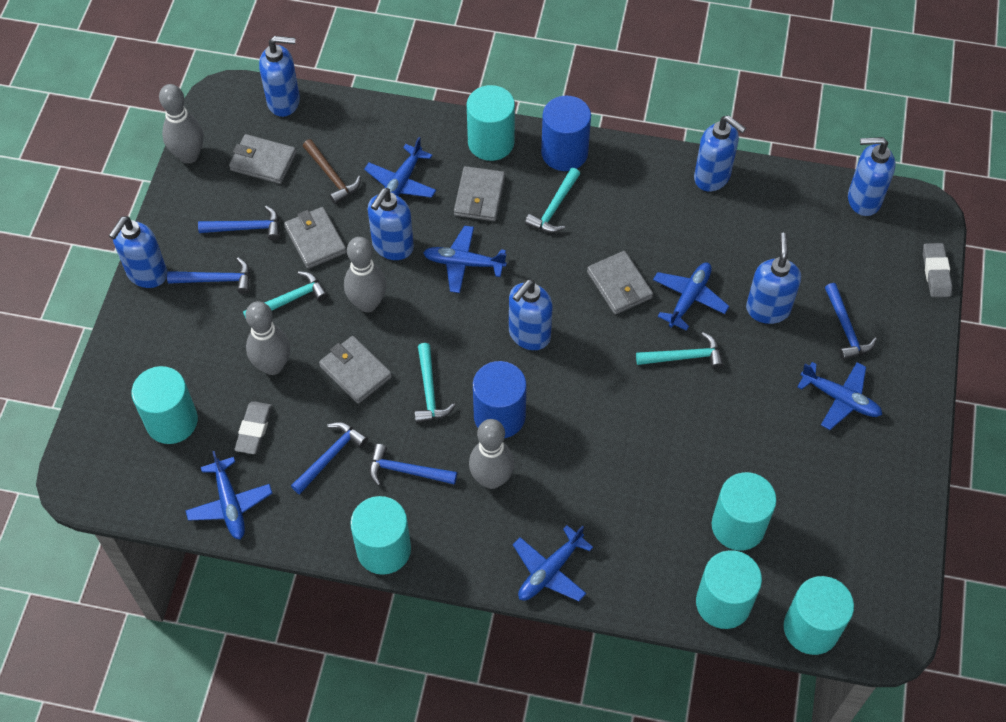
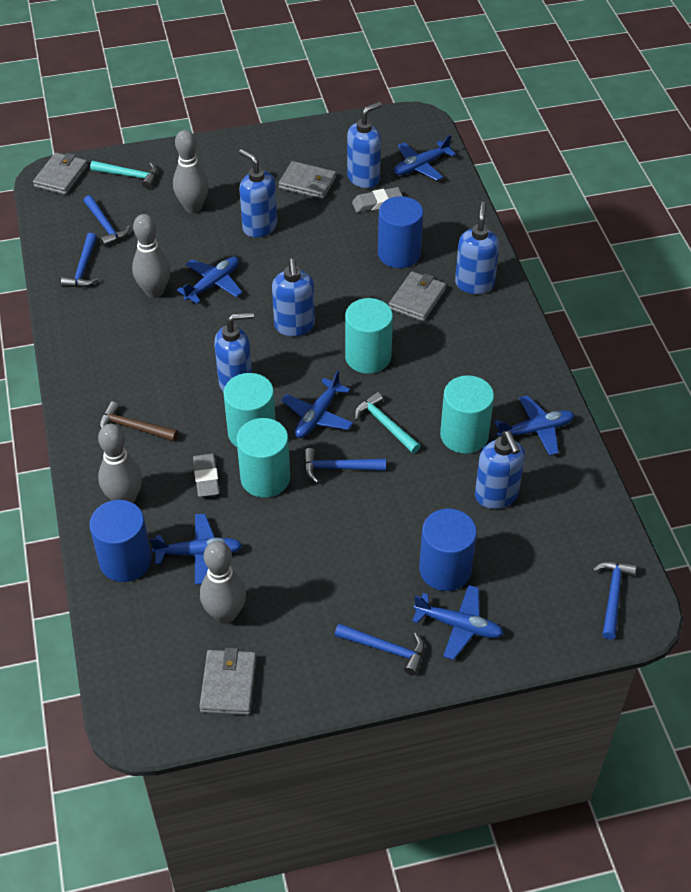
blue cylinder: 2 -> 3
blue soap dispenser: 7 -> 6
grey wallet: 5 -> 4
turquoise cylinder: 6 -> 4
turquoise hammer: 4 -> 2

